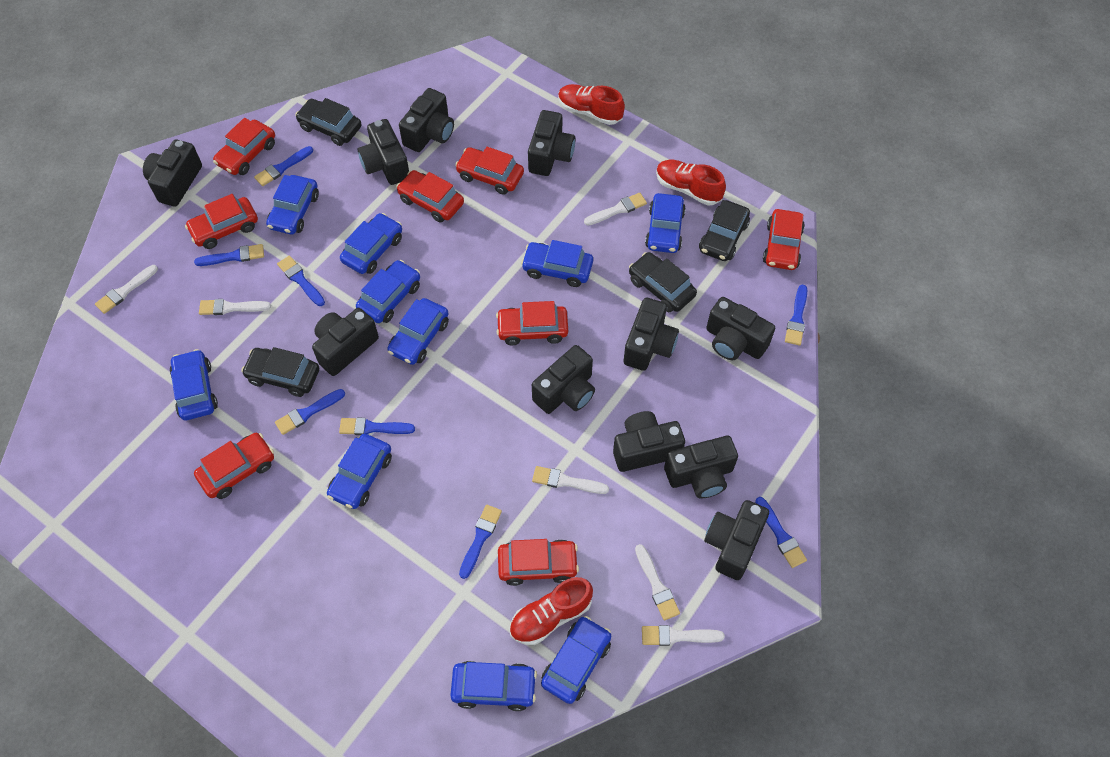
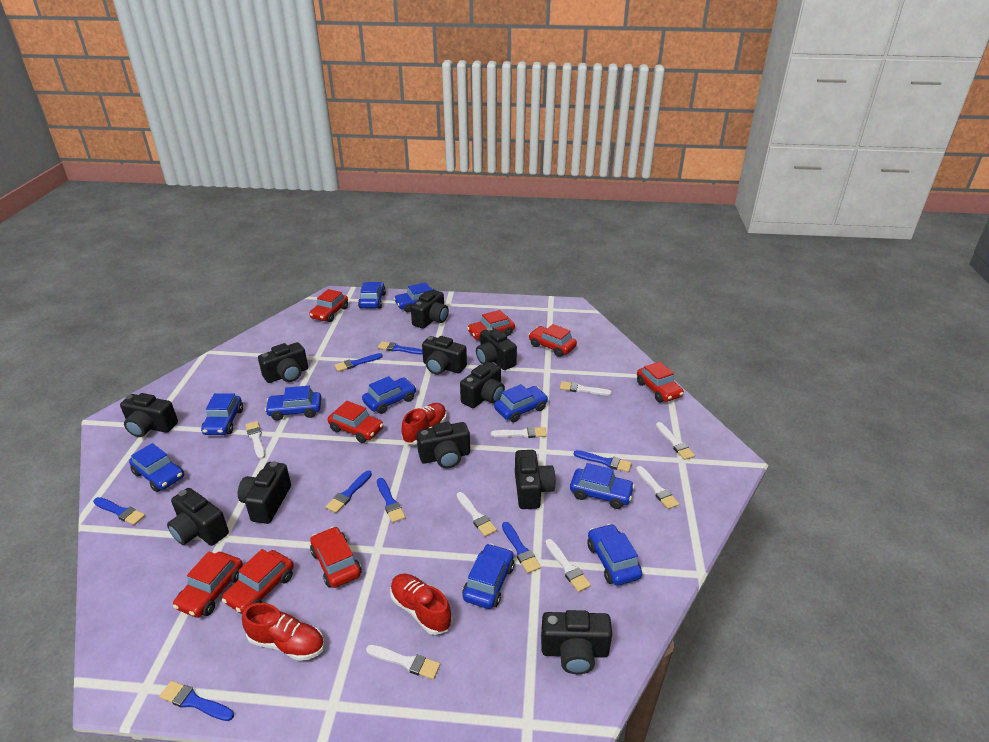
black car: 4 -> 0
white brush: 6 -> 8

